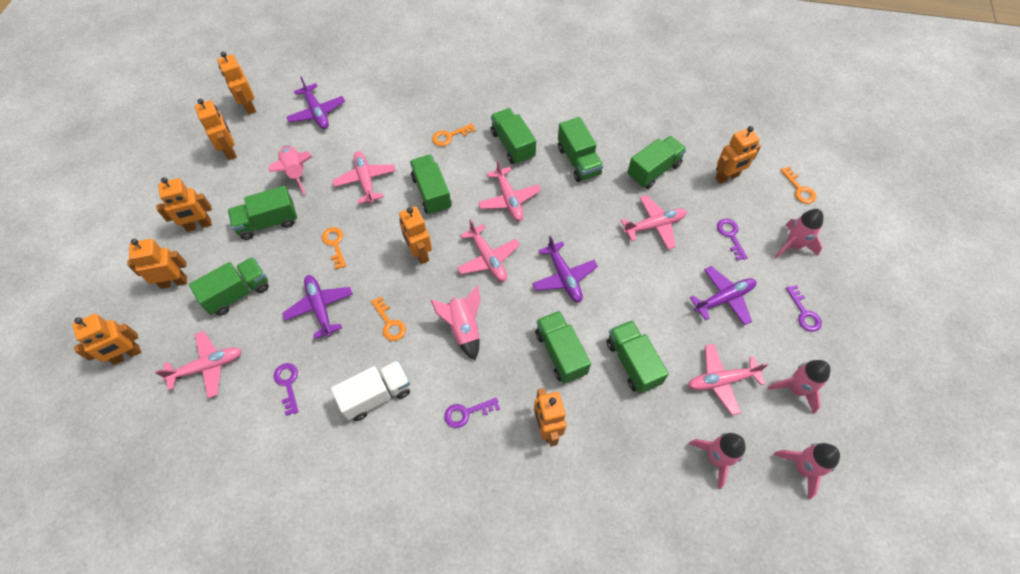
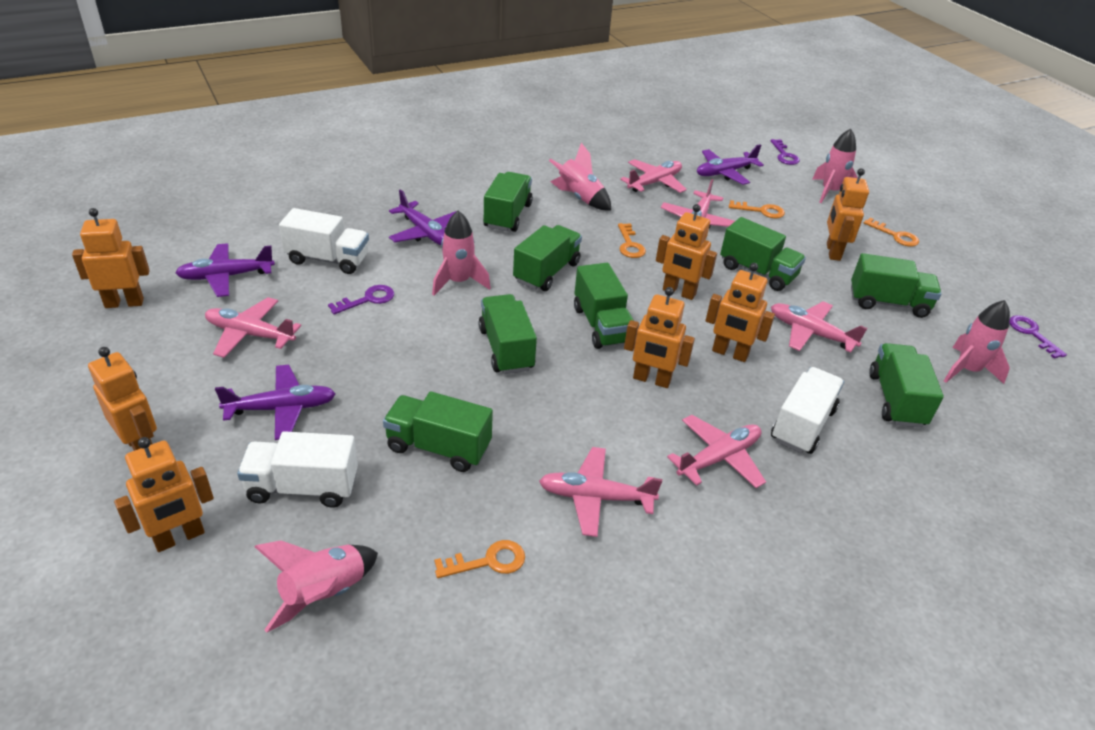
orange robot: 8 -> 7
pink rocket: 6 -> 5
purple key: 4 -> 3
white truck: 1 -> 3

